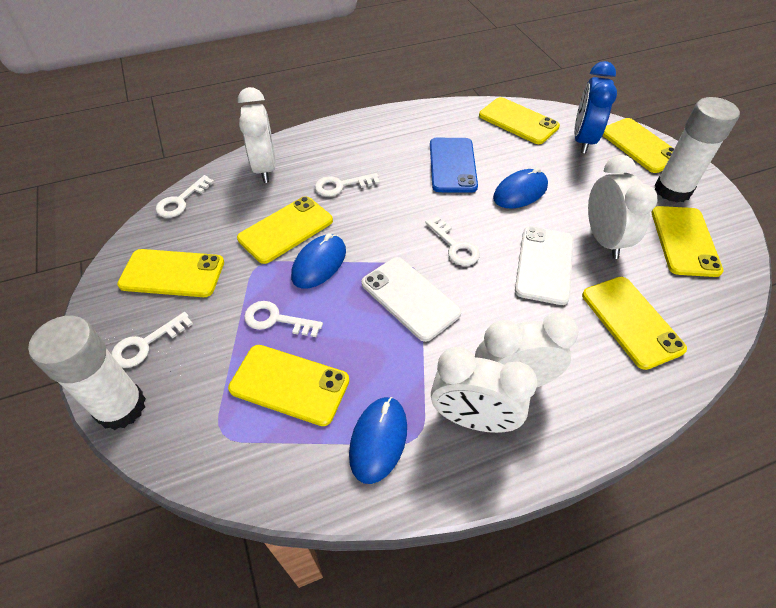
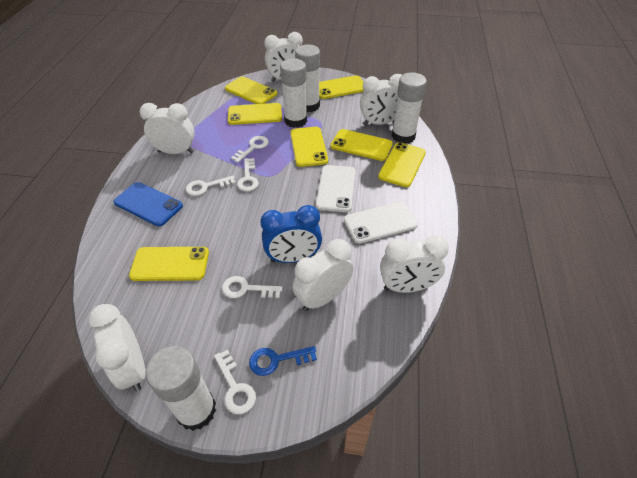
blue key: 0 -> 1
blue mouse: 3 -> 0
white clock: 4 -> 6
white glue stick: 2 -> 4

